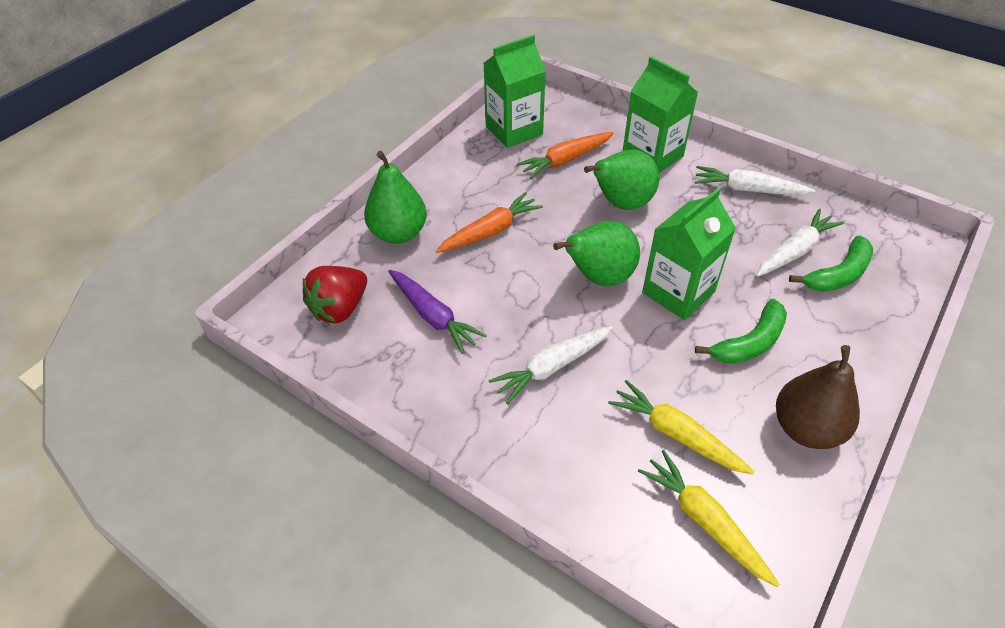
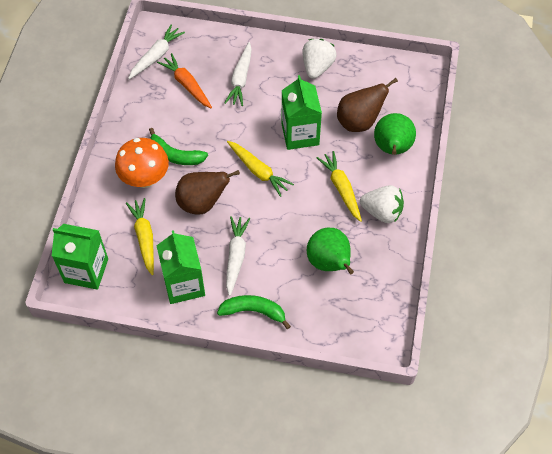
brown pear: 1 -> 2
green pear: 3 -> 2
orange carrot: 2 -> 1
orange mushroom: 0 -> 1
purple carrot: 1 -> 0
red strawberry: 1 -> 0
white strawberry: 0 -> 2
yellow carrot: 2 -> 3

